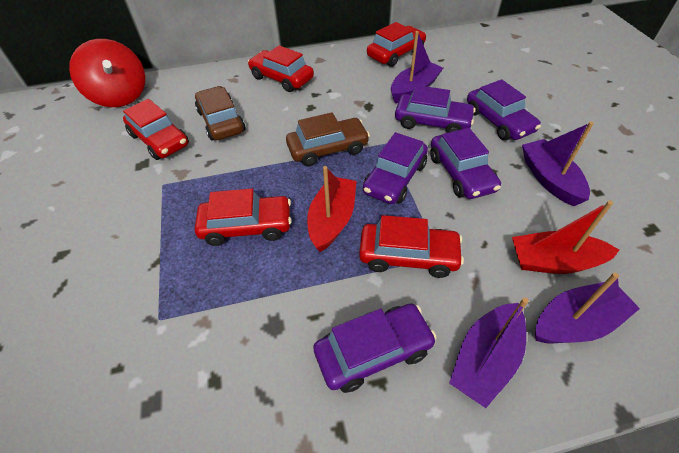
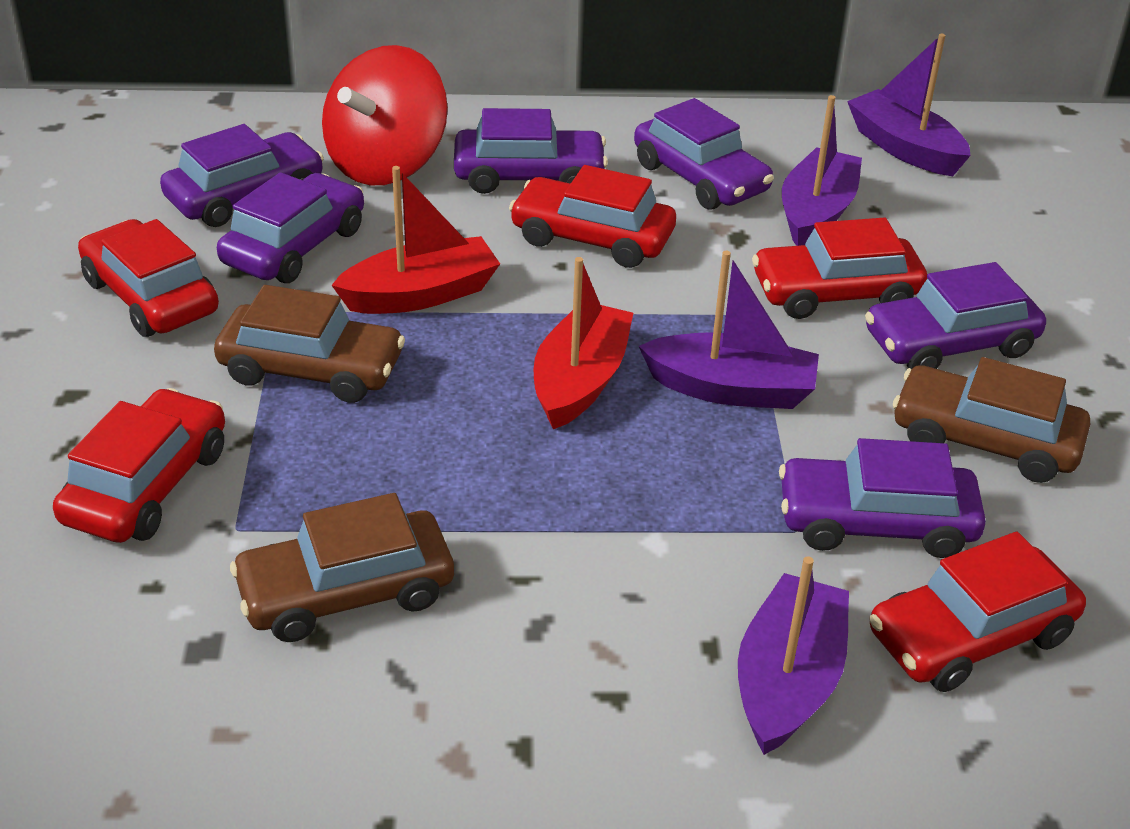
brown car: 2 -> 3
purple car: 5 -> 6

